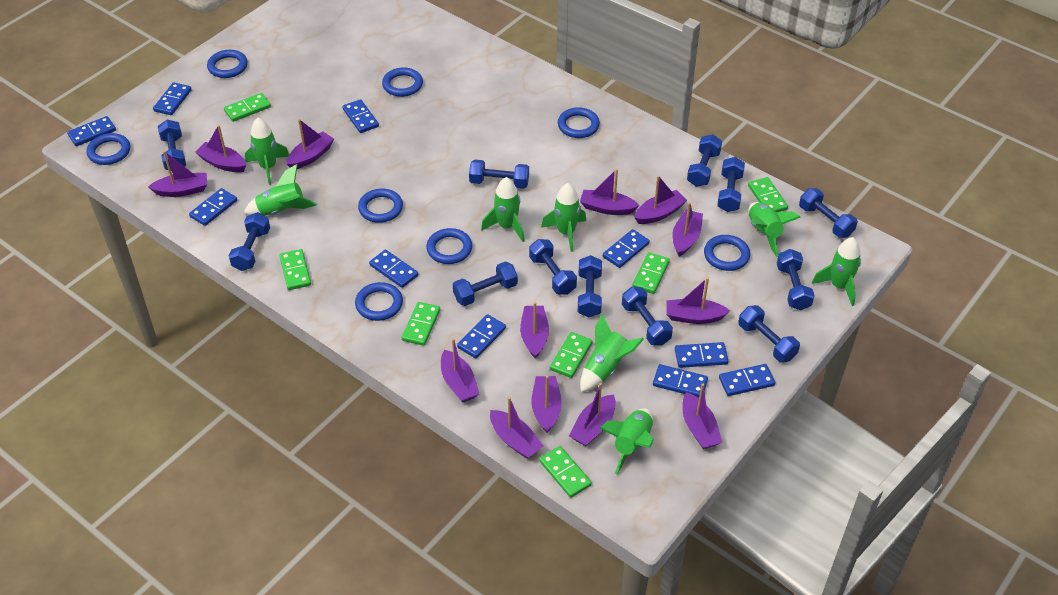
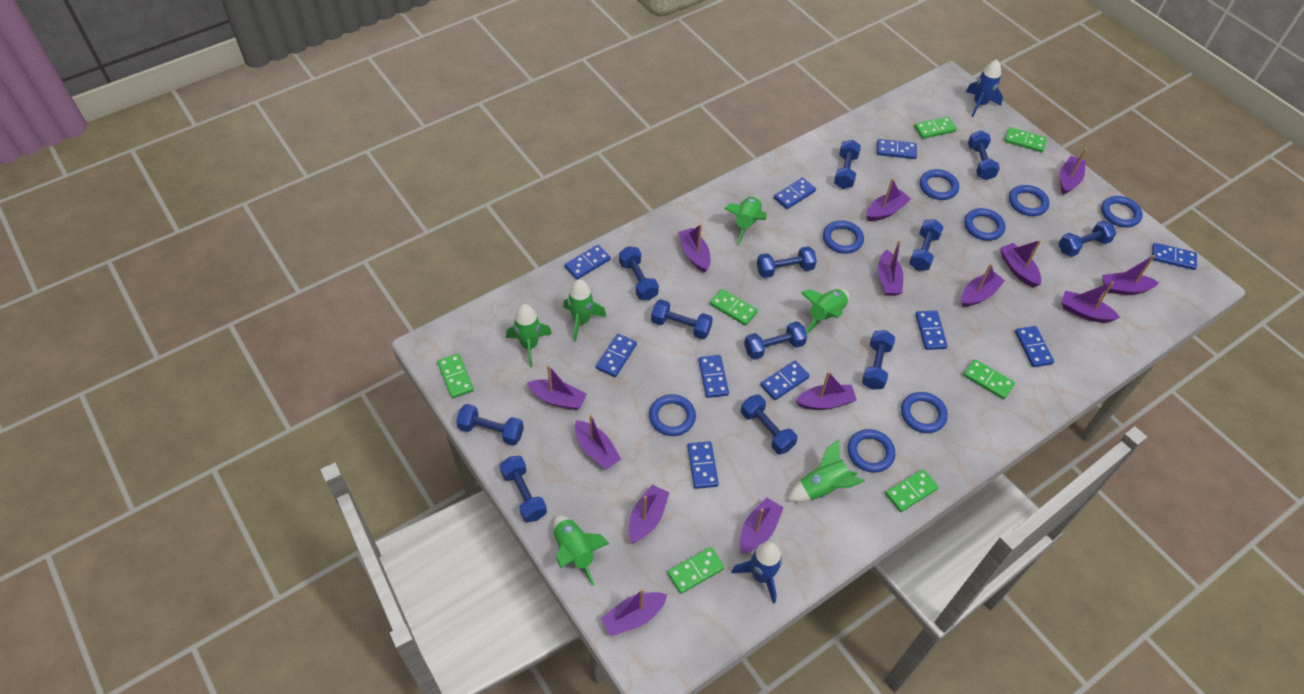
blue rocket: 0 -> 2
green rocket: 8 -> 6
purple boat: 13 -> 14

